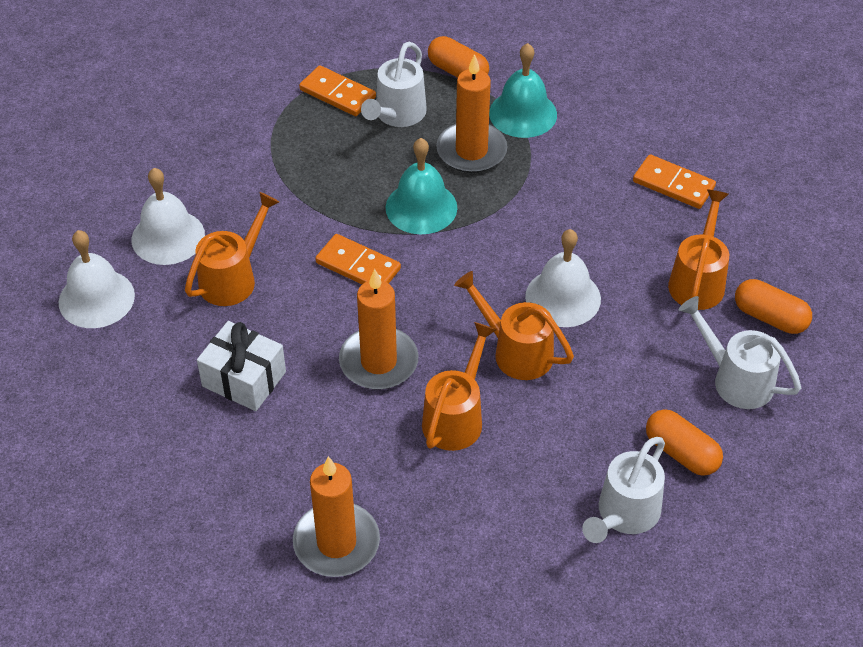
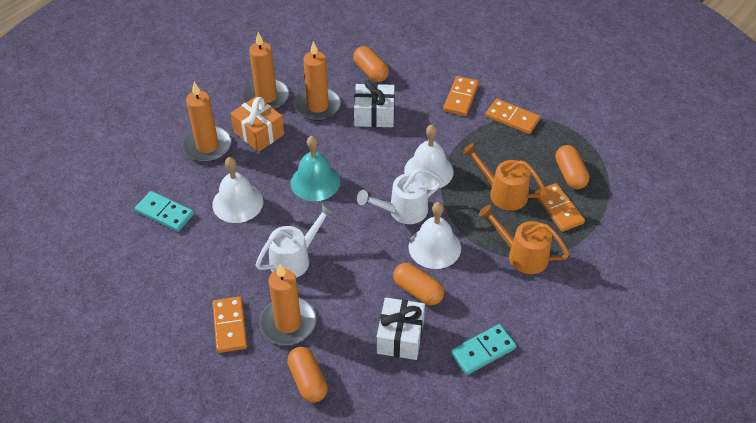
orange candle: 3 -> 4
orange capsule: 3 -> 4
orange domino: 3 -> 4
orange gift: 0 -> 1
orange watering can: 4 -> 2
turquoise bell: 2 -> 1
turquoise domino: 0 -> 2
white gift: 1 -> 2
white watering can: 3 -> 2

